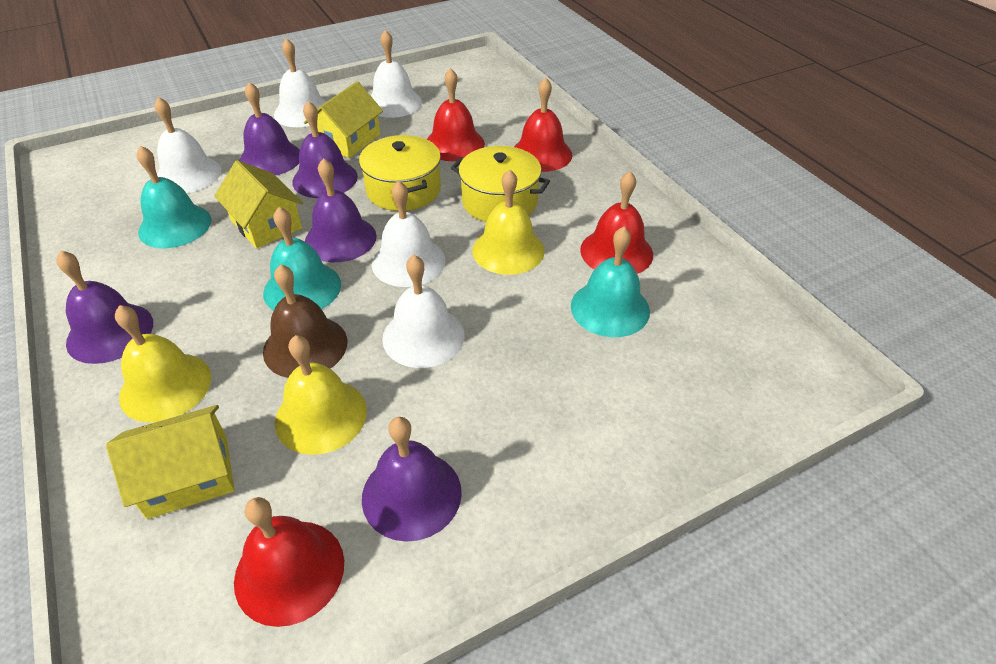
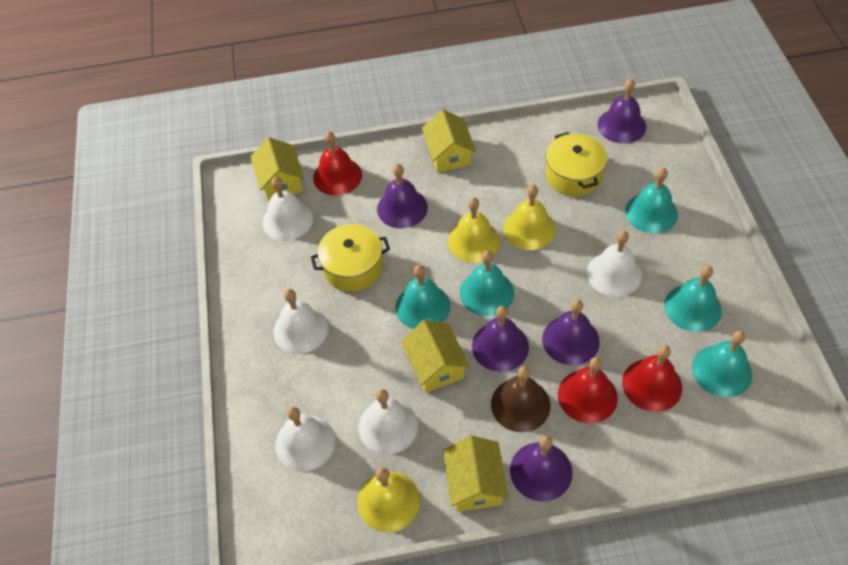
red bell: 4 -> 3
turquoise bell: 3 -> 5
yellow house: 3 -> 4

